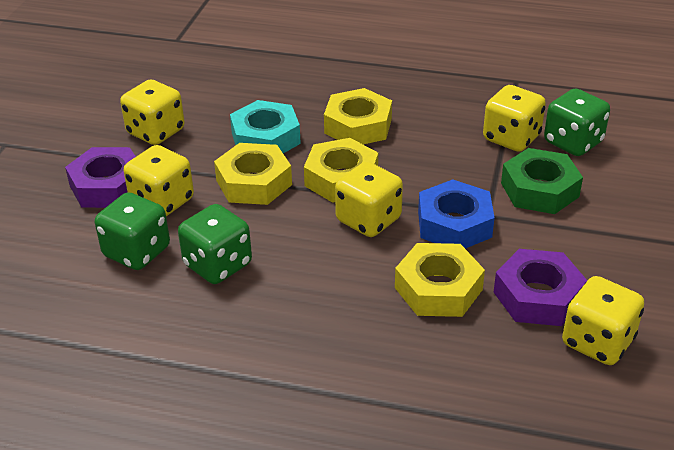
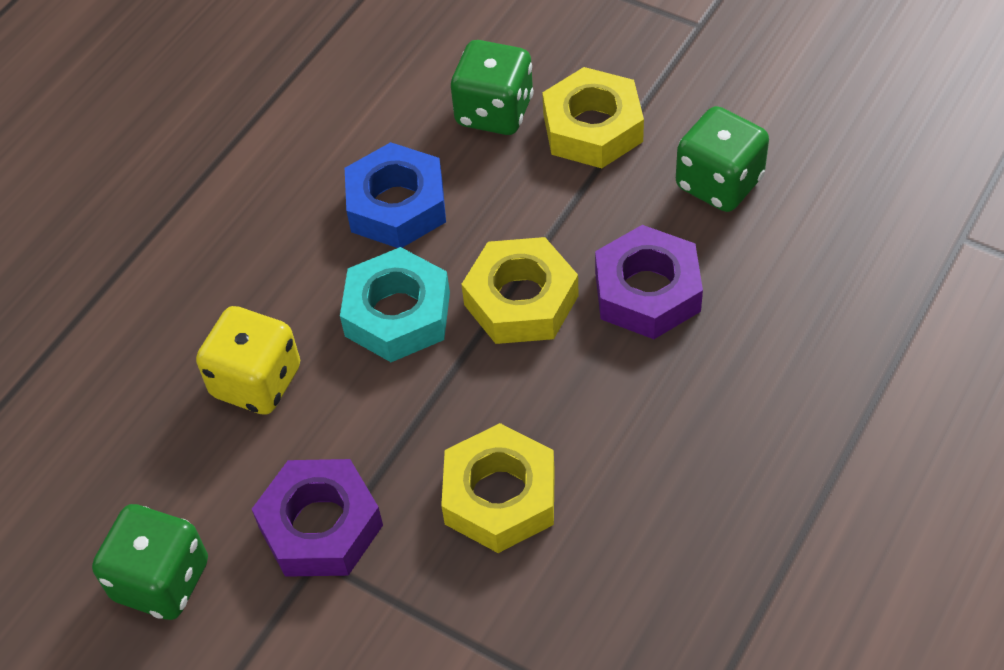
green nut: 1 -> 0
yellow dice: 5 -> 1
yellow nut: 4 -> 3

